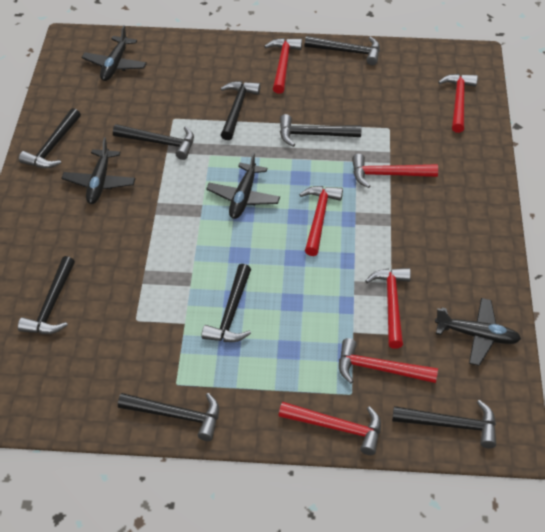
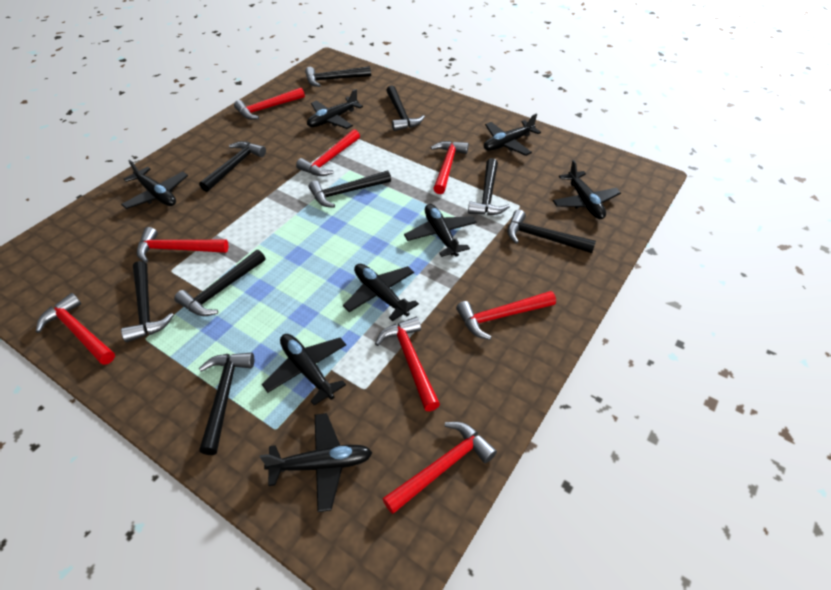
black plane: 4 -> 8
red hammer: 7 -> 8

